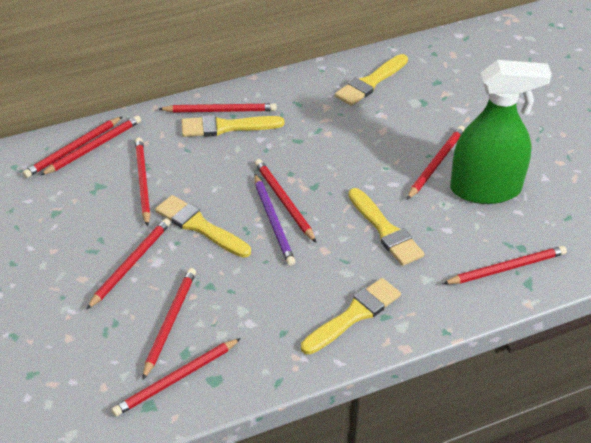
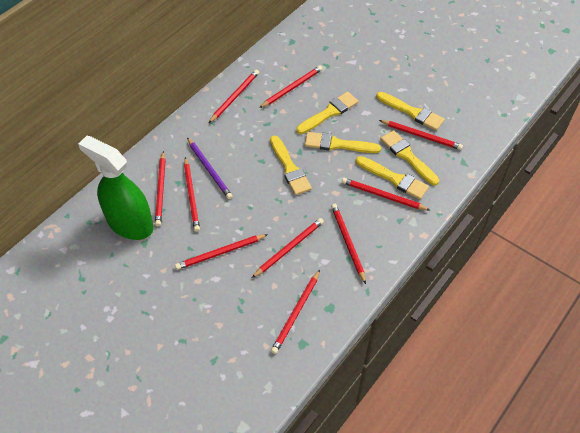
yellow brush: 5 -> 6

